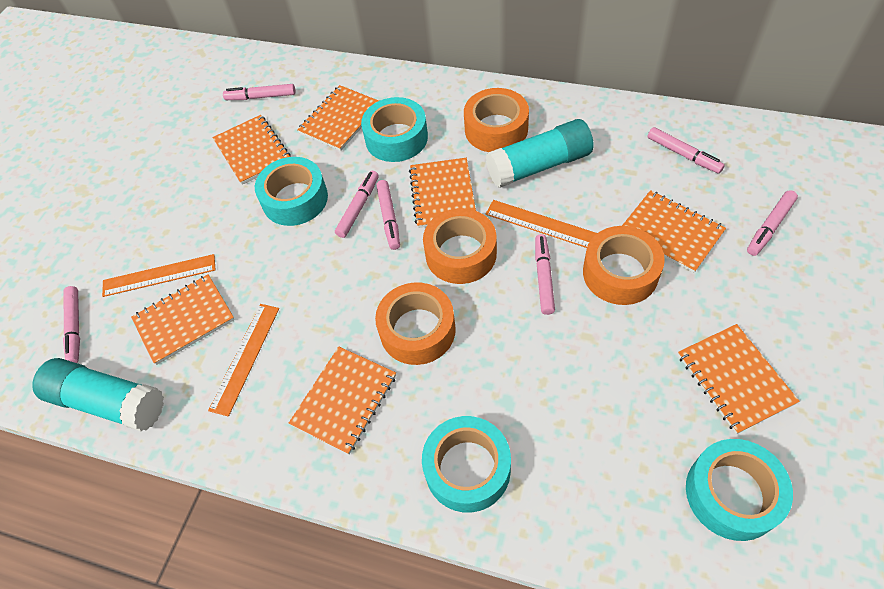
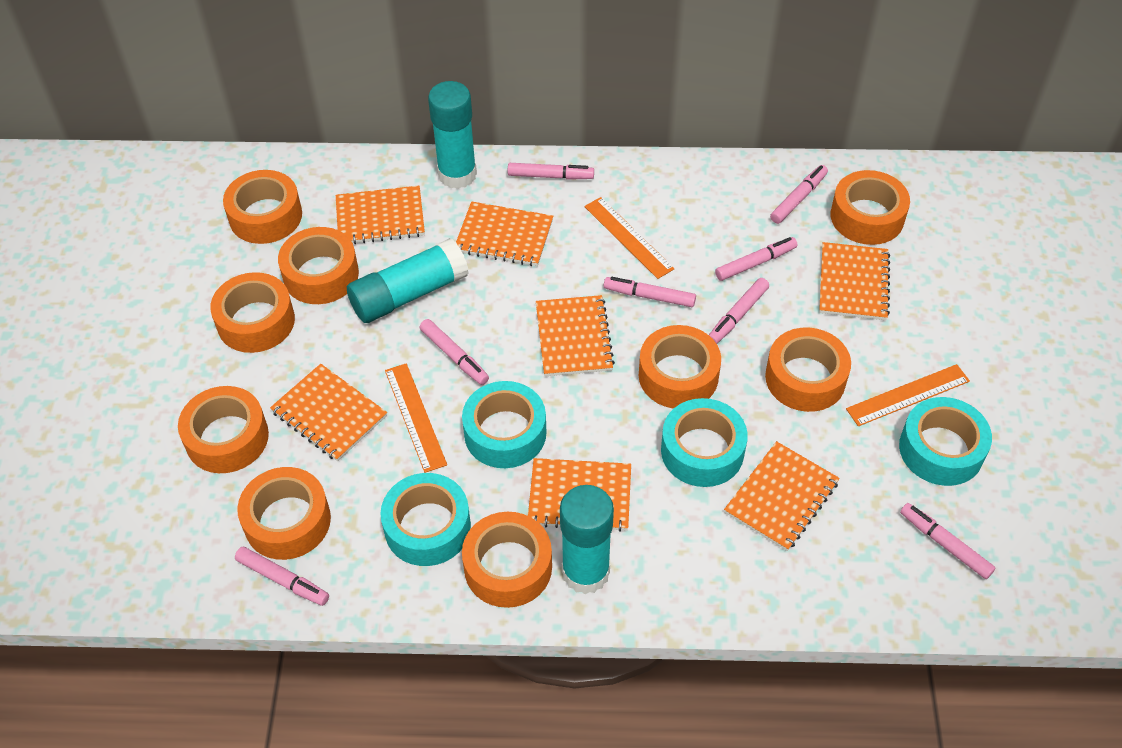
orange tape: 4 -> 9
pink marker: 7 -> 8
turquoise glue stick: 2 -> 3

